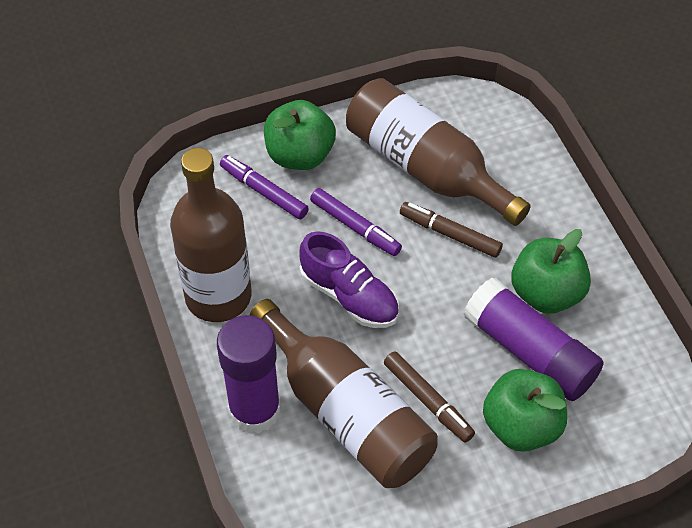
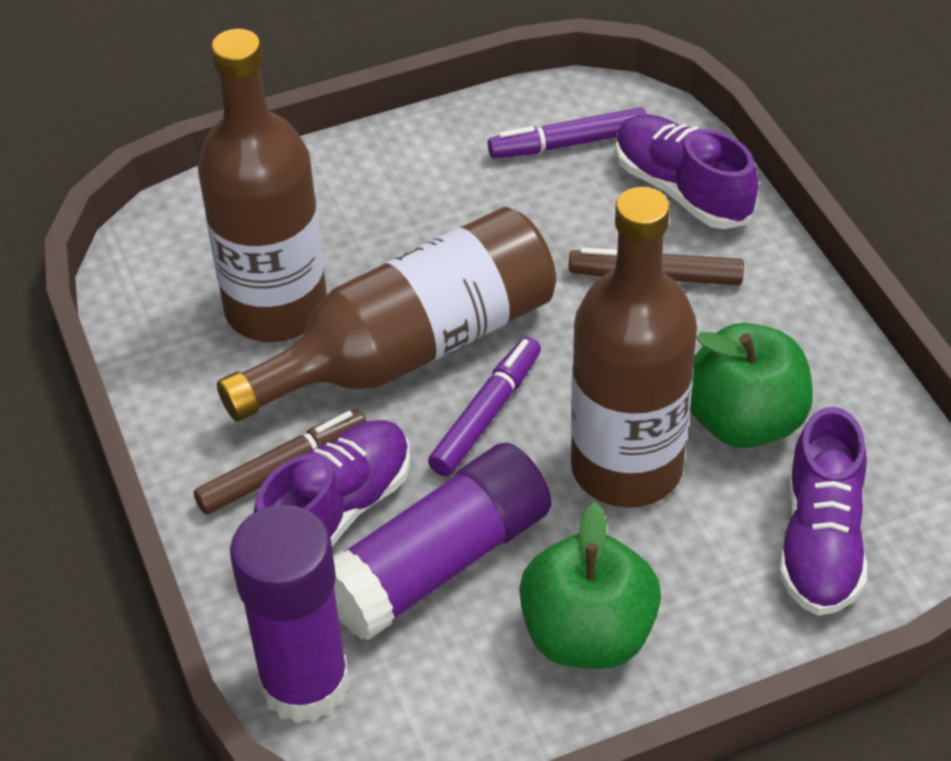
green apple: 3 -> 2
purple shoe: 1 -> 3

